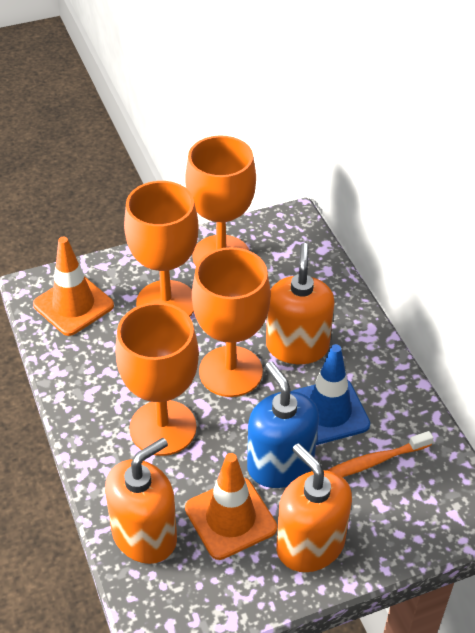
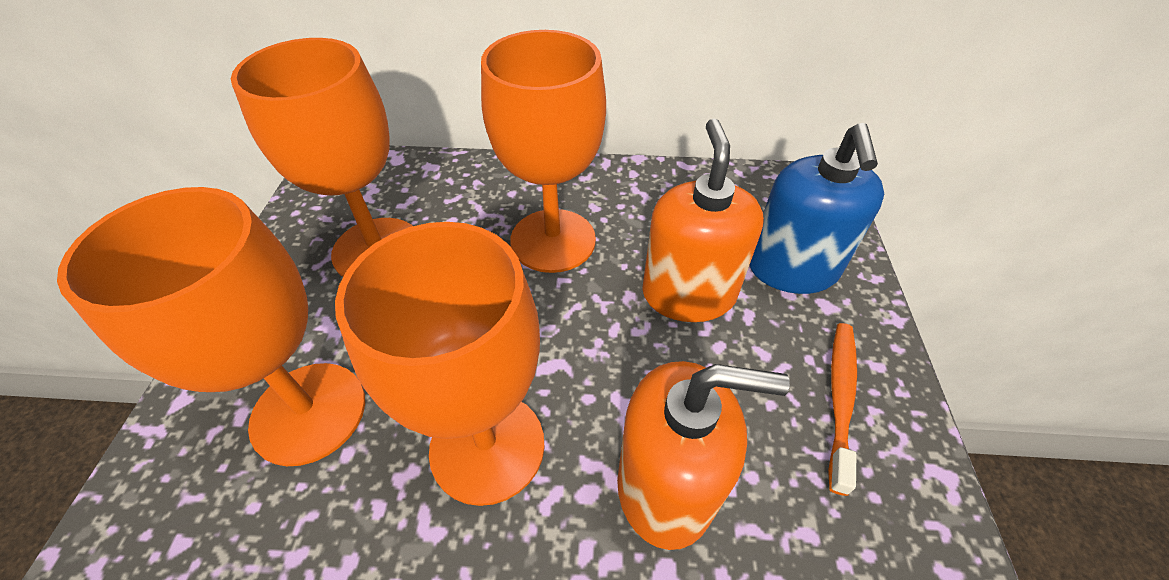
blue traffic cone: 1 -> 0
orange soap dispenser: 3 -> 2
orange traffic cone: 2 -> 0

